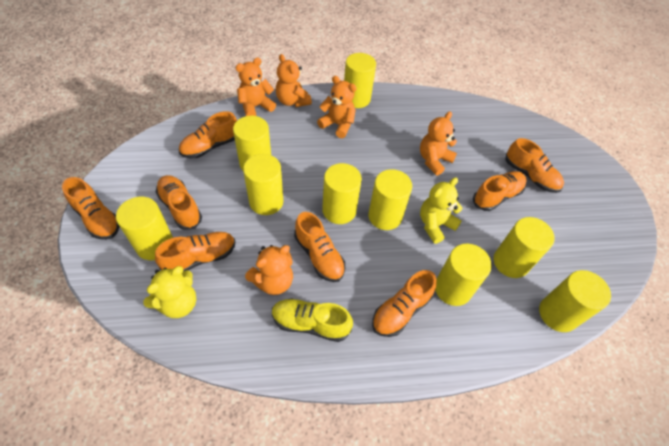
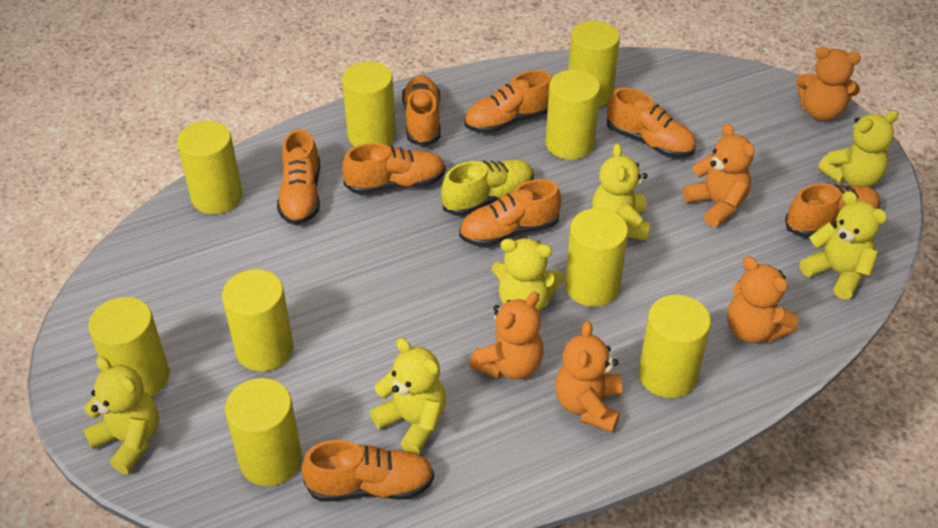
yellow teddy bear: 2 -> 6

